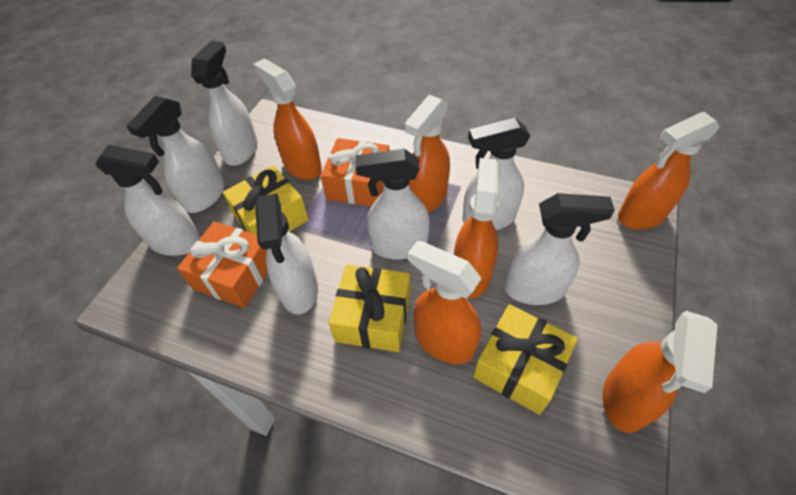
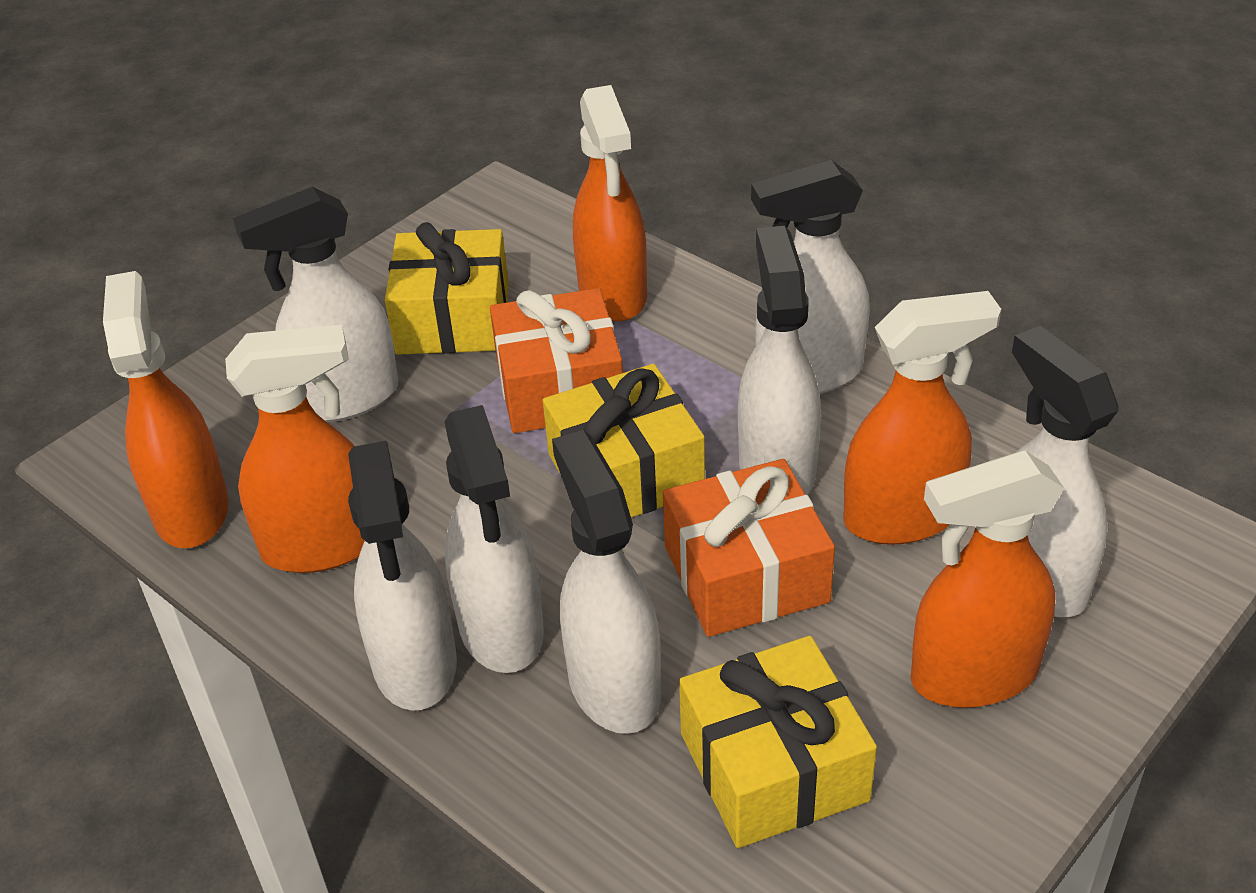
orange spray bottle: 6 -> 5

